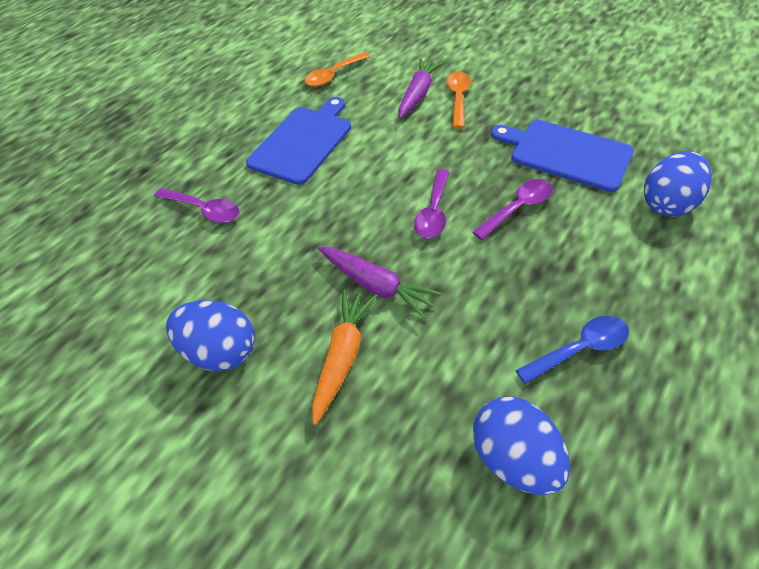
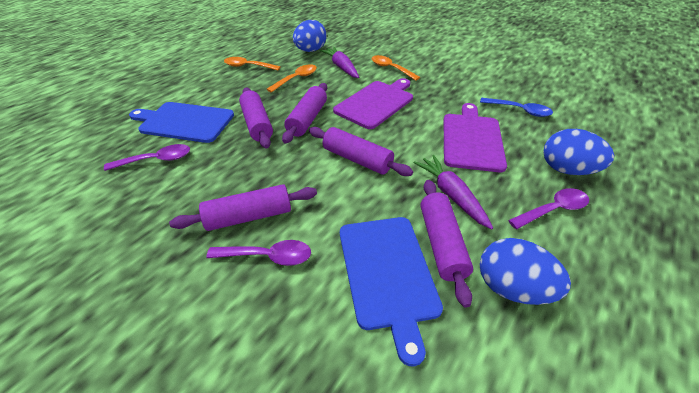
orange carrot: 1 -> 0
orange spoon: 2 -> 3
purple cutting board: 0 -> 2
purple rolling pin: 0 -> 5

